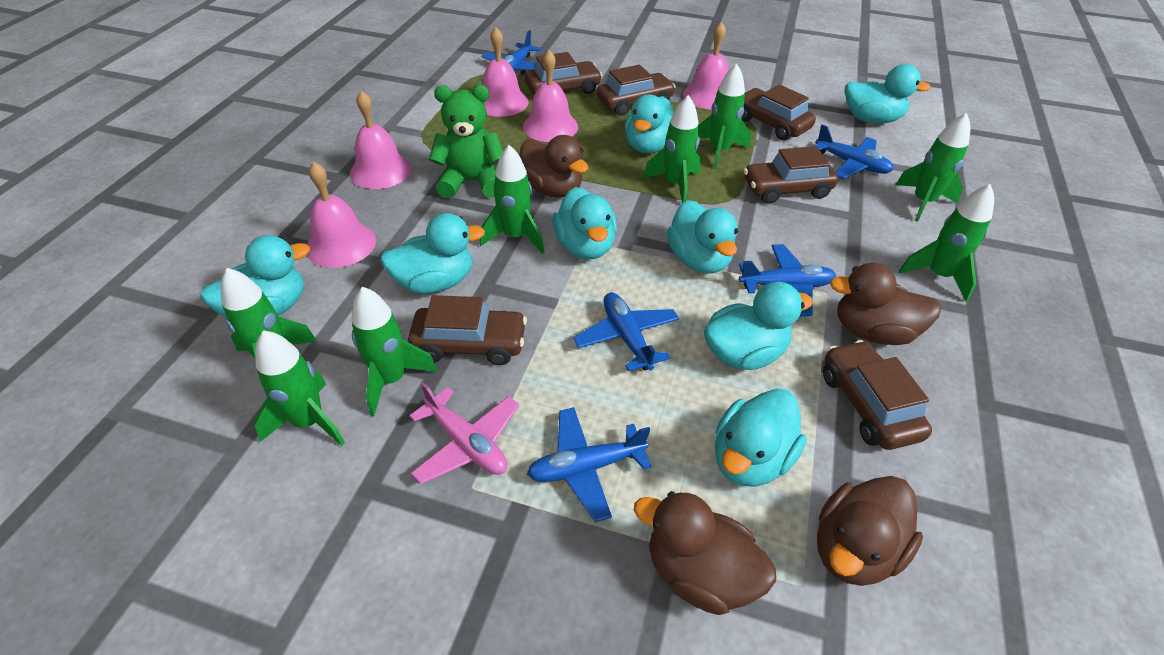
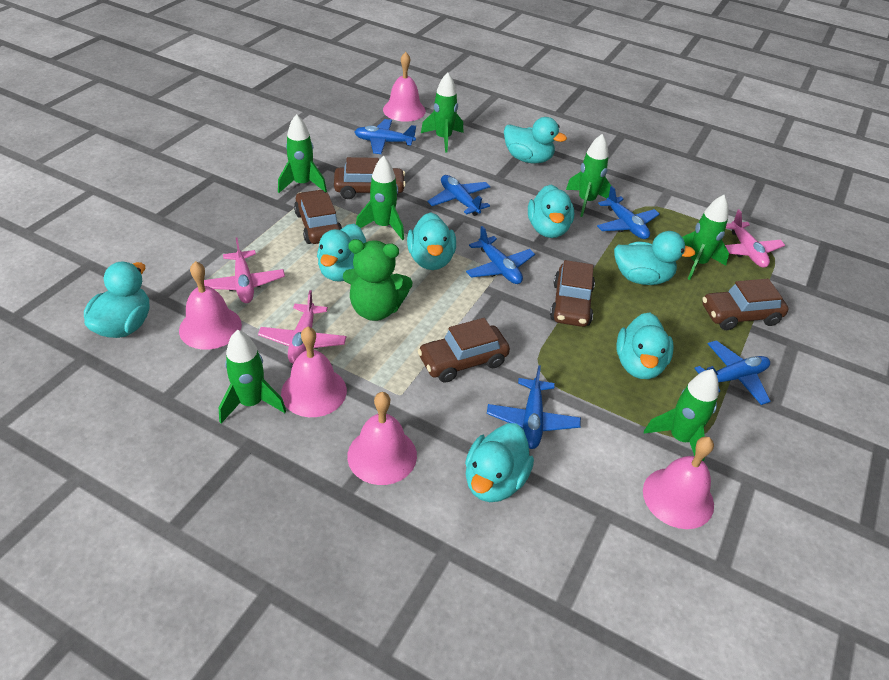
blue plane: 5 -> 6
brown car: 6 -> 5
brown duck: 4 -> 0
green rocket: 8 -> 7
pink plane: 1 -> 3

